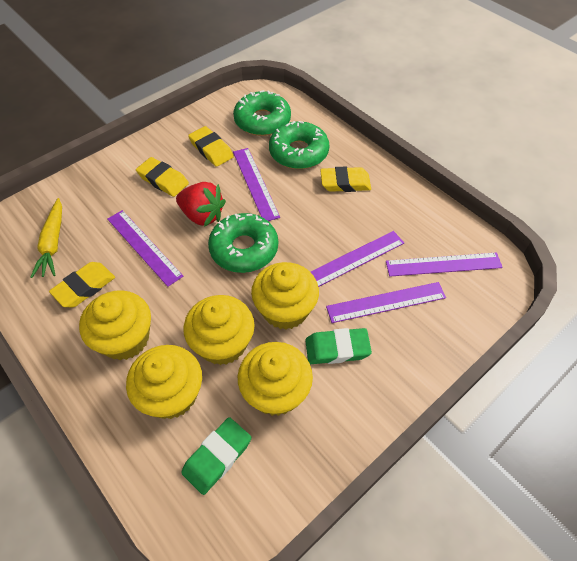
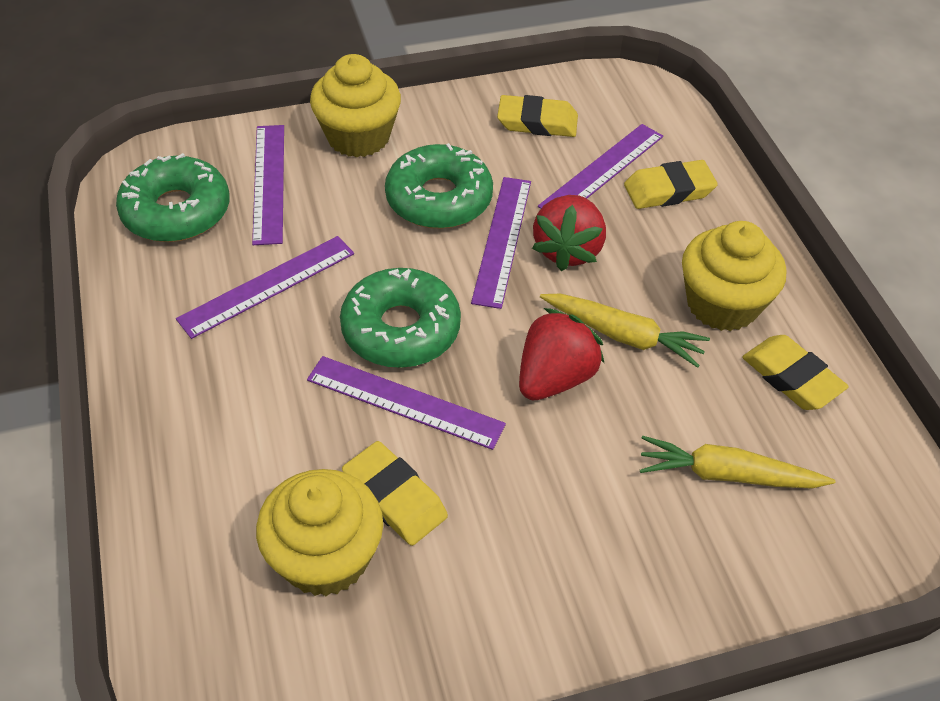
green eraser: 2 -> 0
red strawberry: 1 -> 2
yellow carrot: 1 -> 2
yellow cupcake: 5 -> 3

